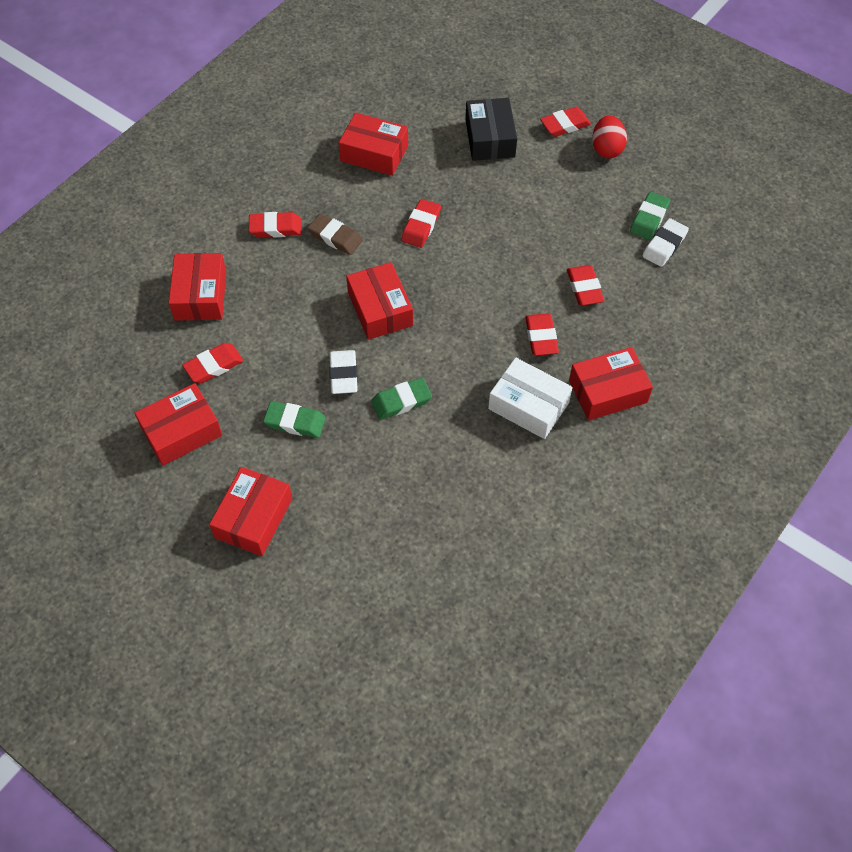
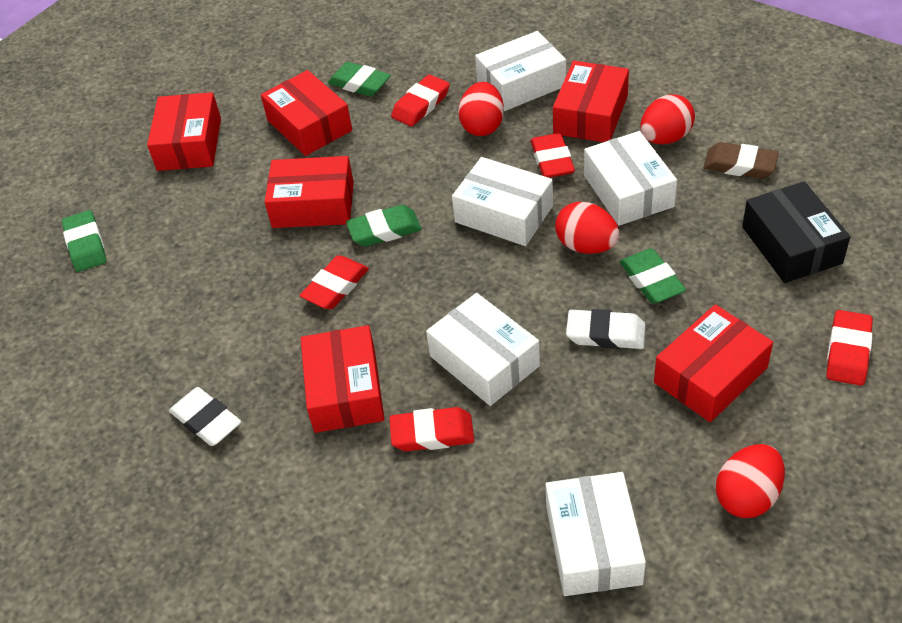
green eraser: 3 -> 4
red egg: 1 -> 4
red eraser: 6 -> 5
white box: 1 -> 5

